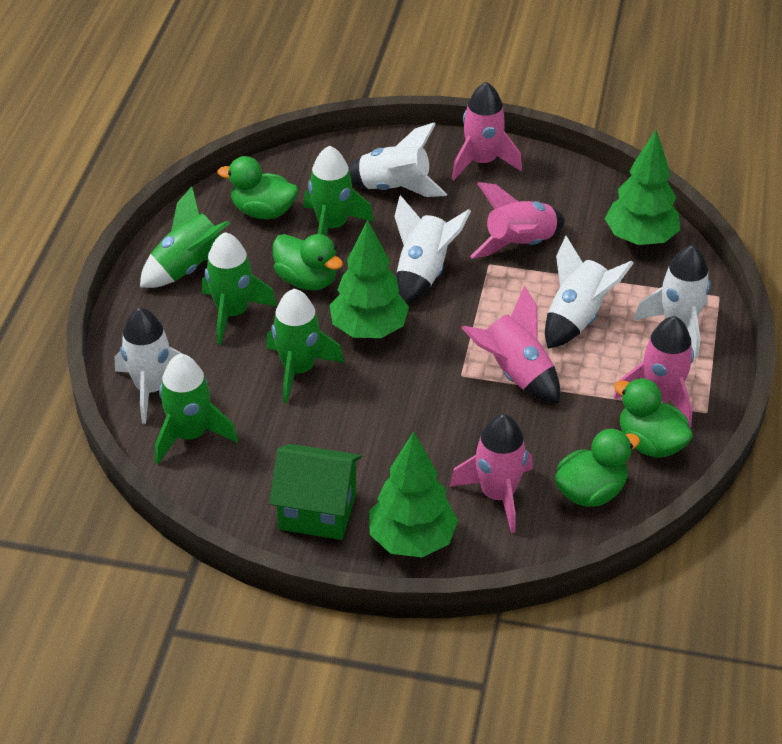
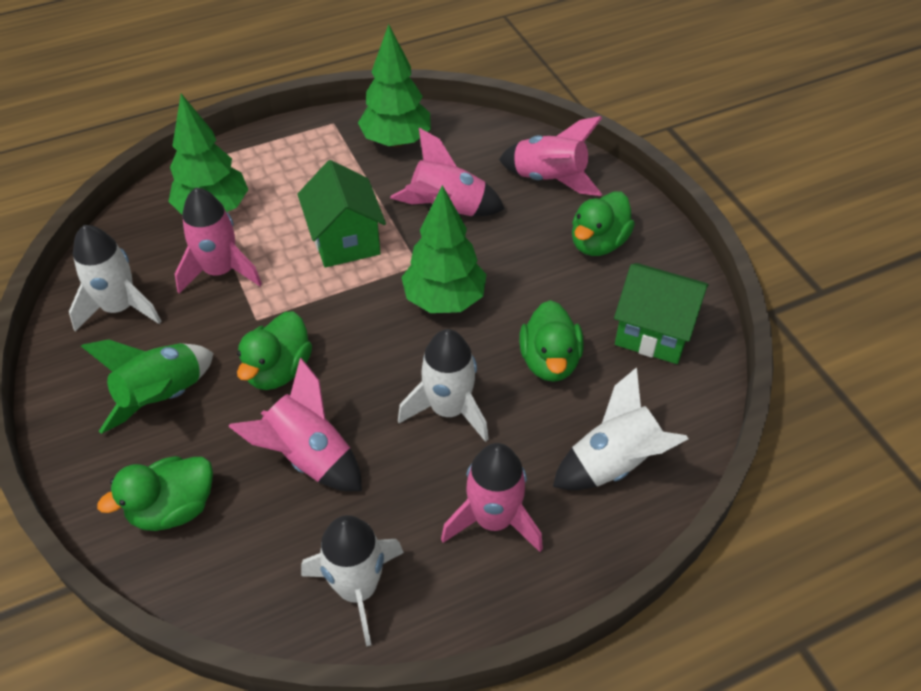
green house: 1 -> 2
green rocket: 5 -> 1
white rocket: 5 -> 4

